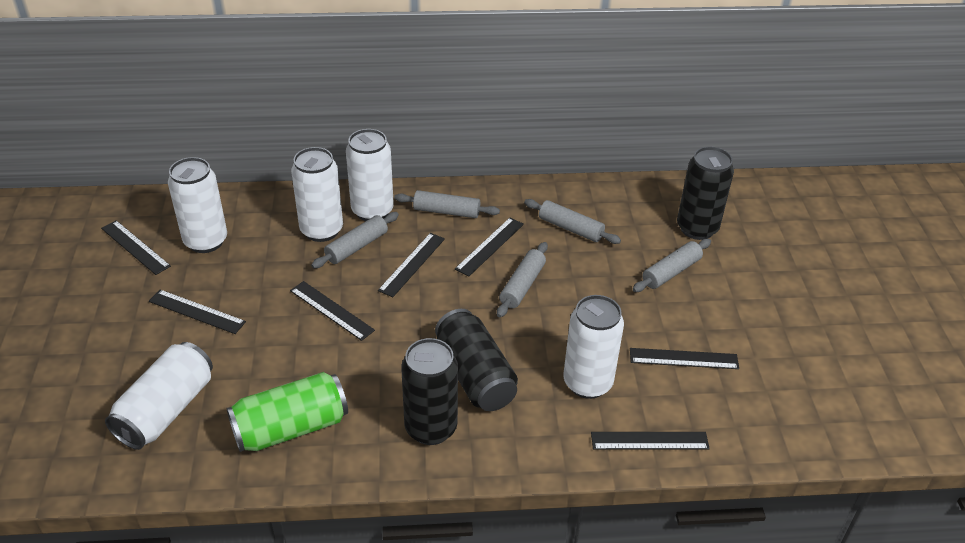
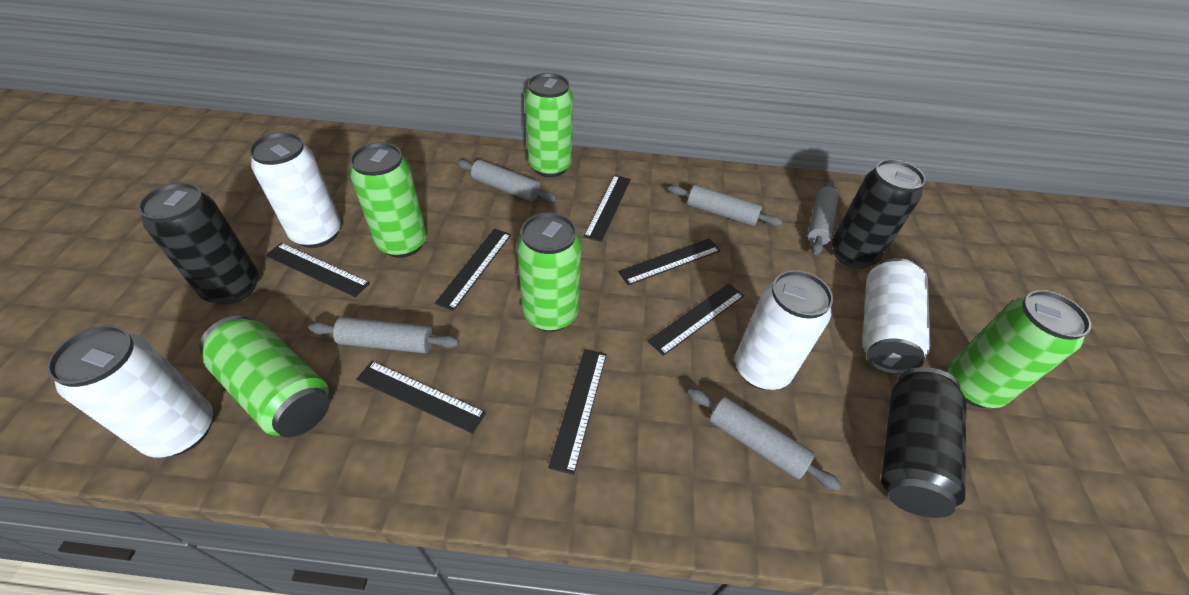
green can: 1 -> 5
white can: 5 -> 4

